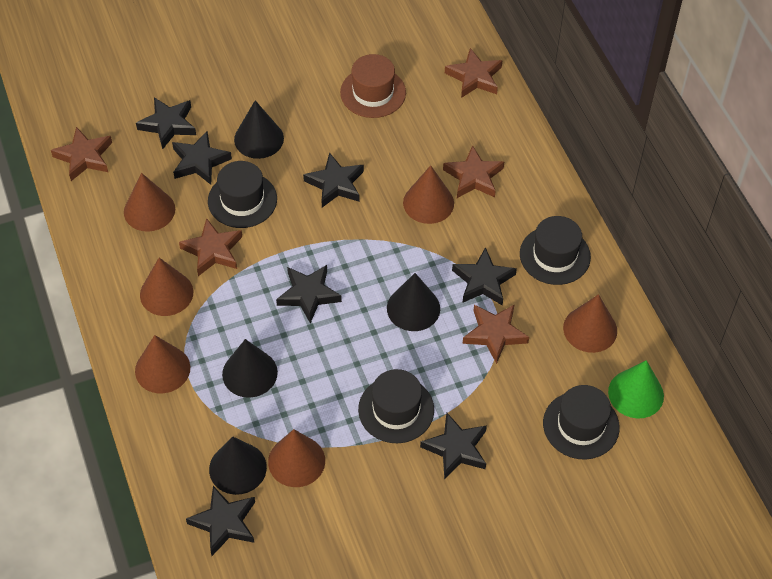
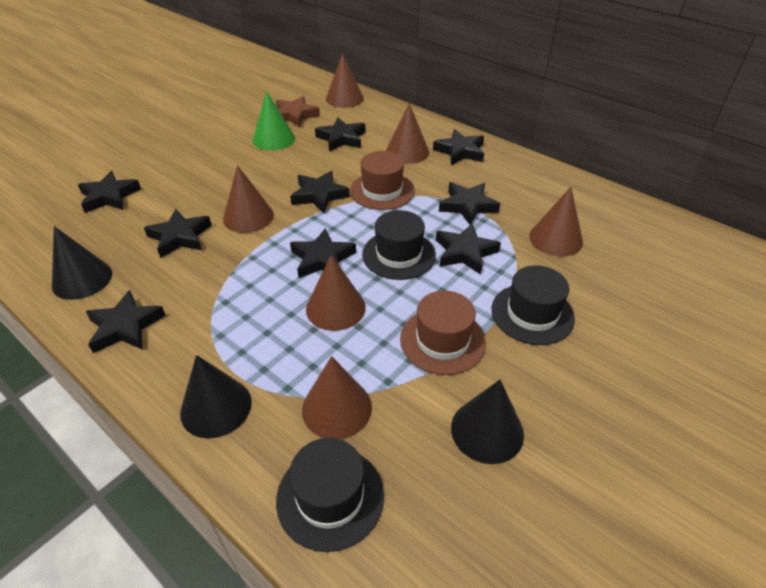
black cone: 4 -> 3
black hat: 4 -> 3
black star: 7 -> 9
brown hat: 1 -> 2
brown star: 5 -> 1

